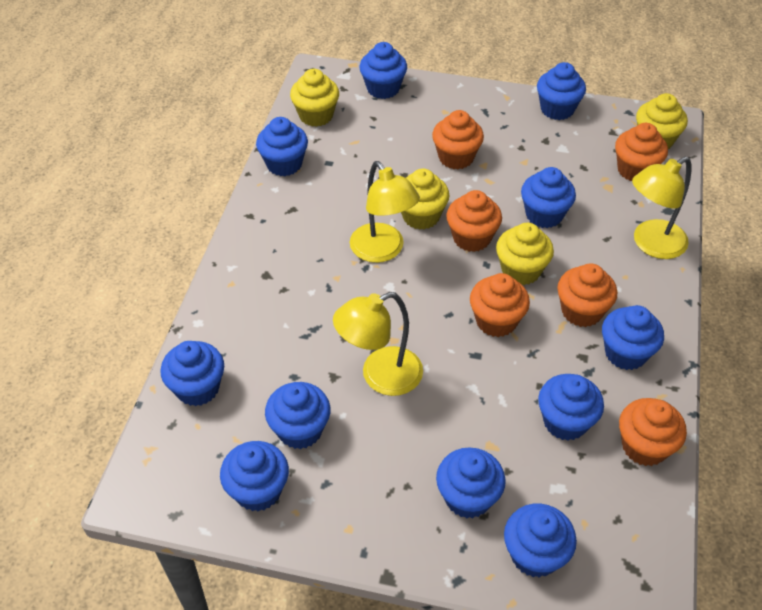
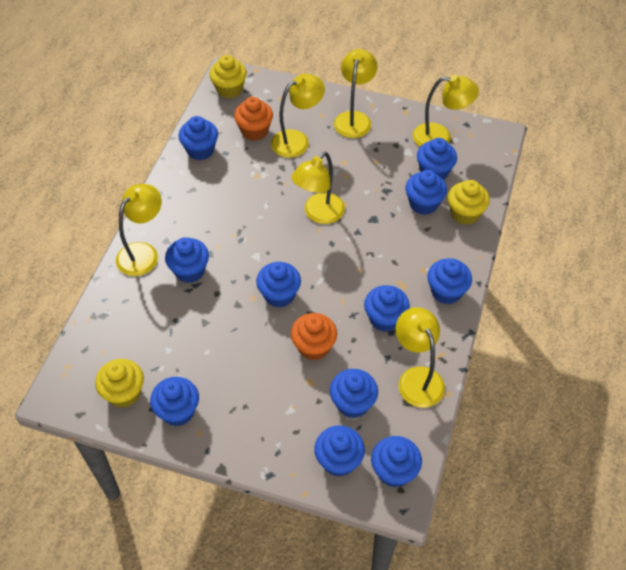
orange cupcake: 6 -> 2
yellow cupcake: 4 -> 3
yellow lamp: 3 -> 6

